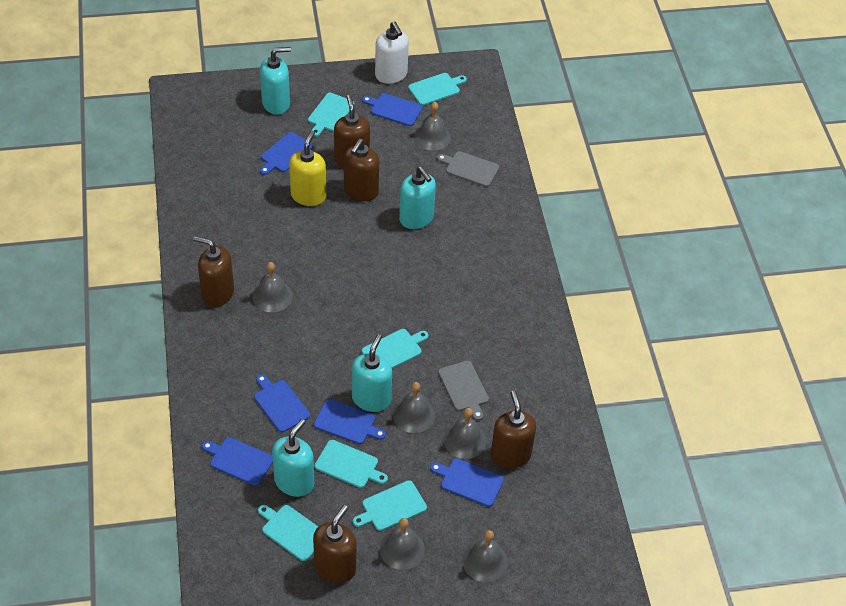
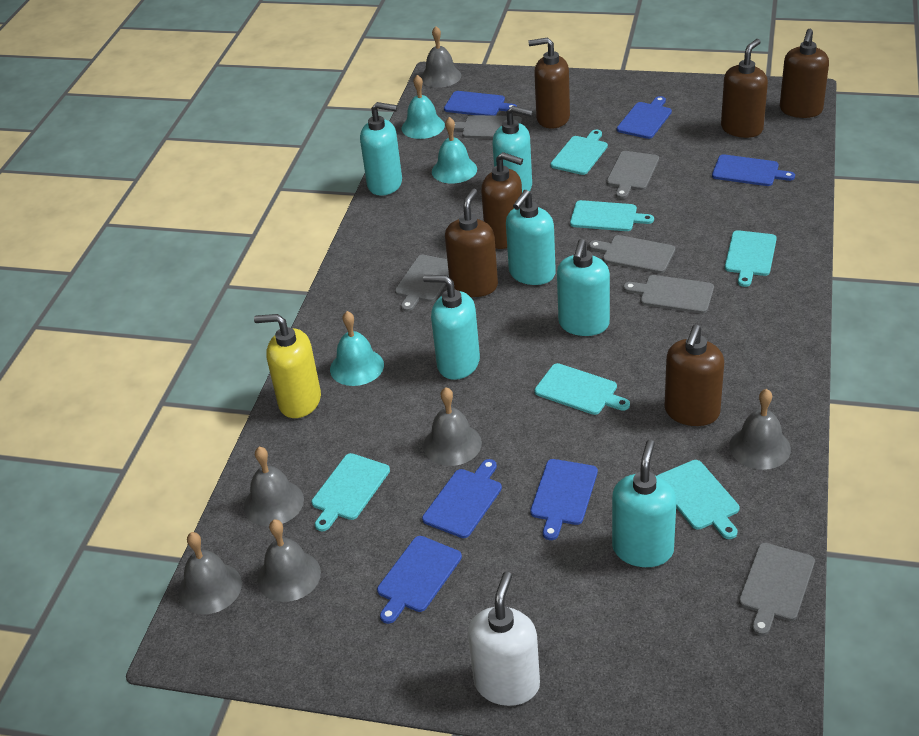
brown soap dispenser: 5 -> 6
grey cutting board: 2 -> 6
turquoise bell: 0 -> 3
turquoise soap dispenser: 4 -> 6

